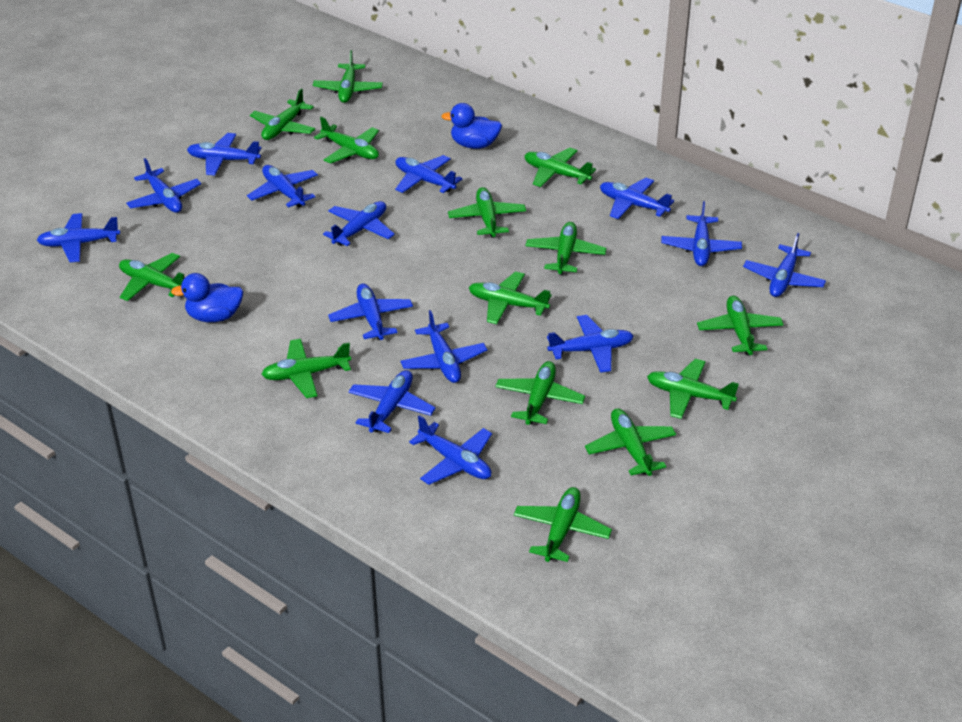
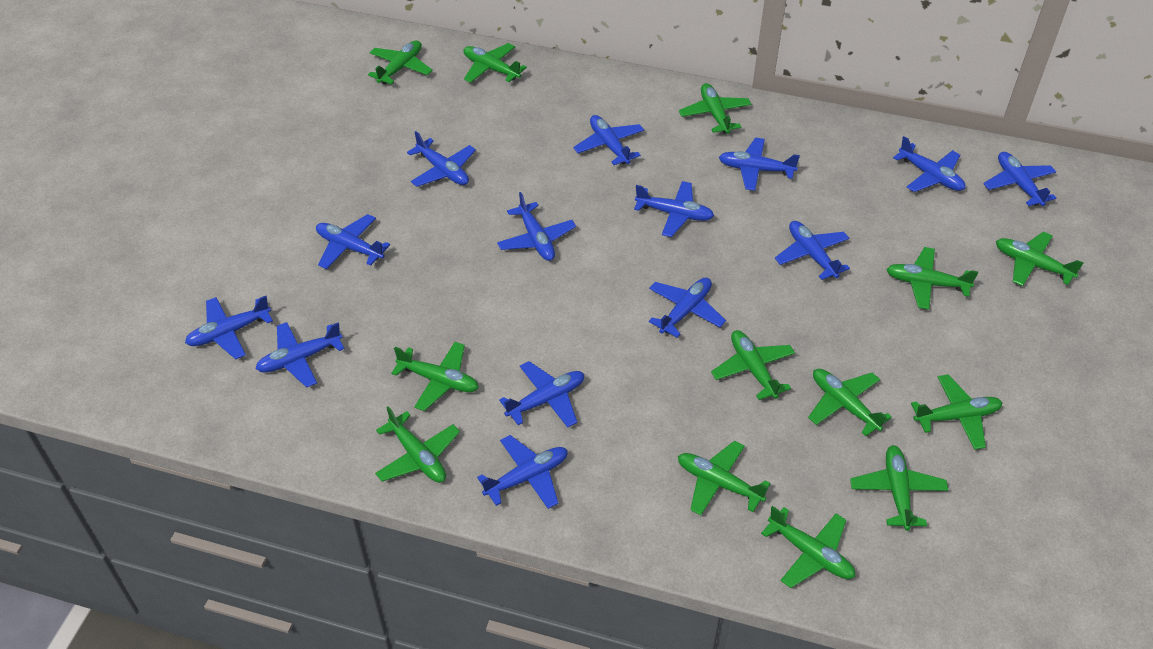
blue duck: 2 -> 0
green plane: 14 -> 13

